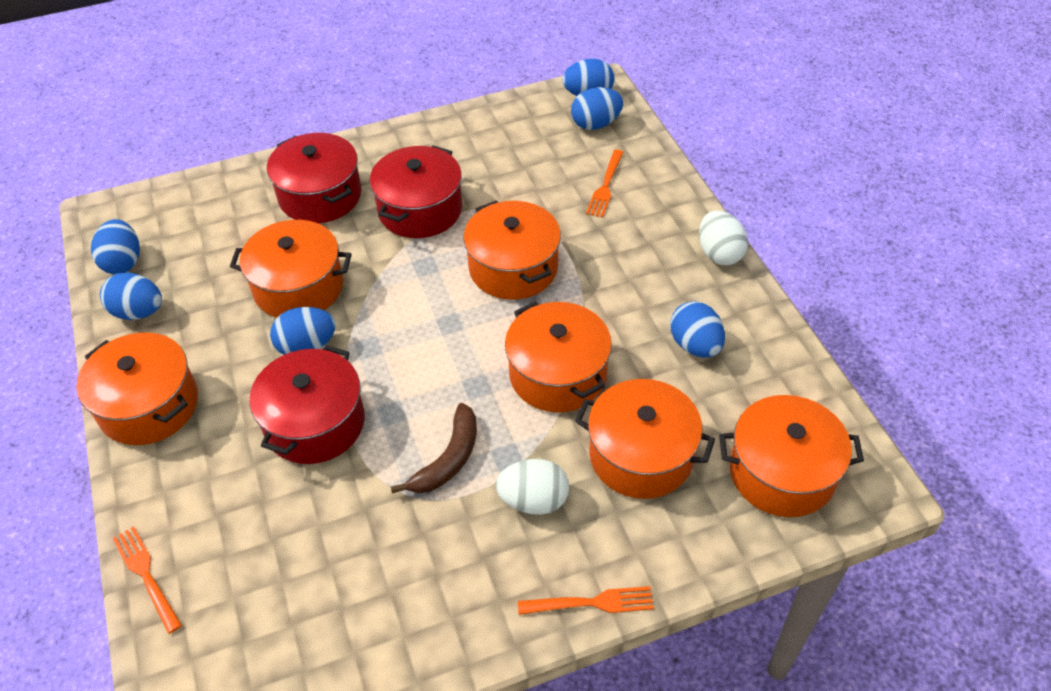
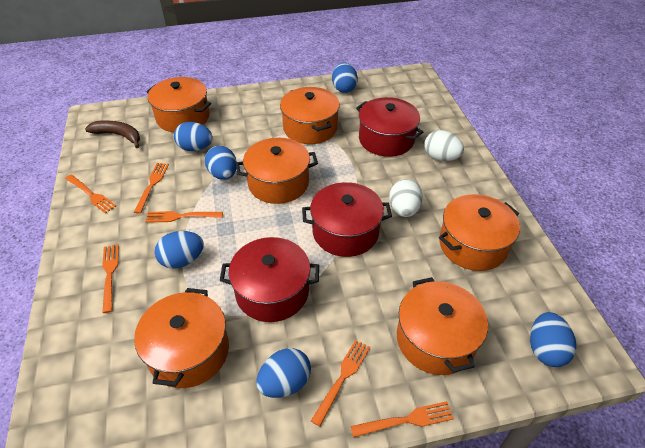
orange fork: 3 -> 6

